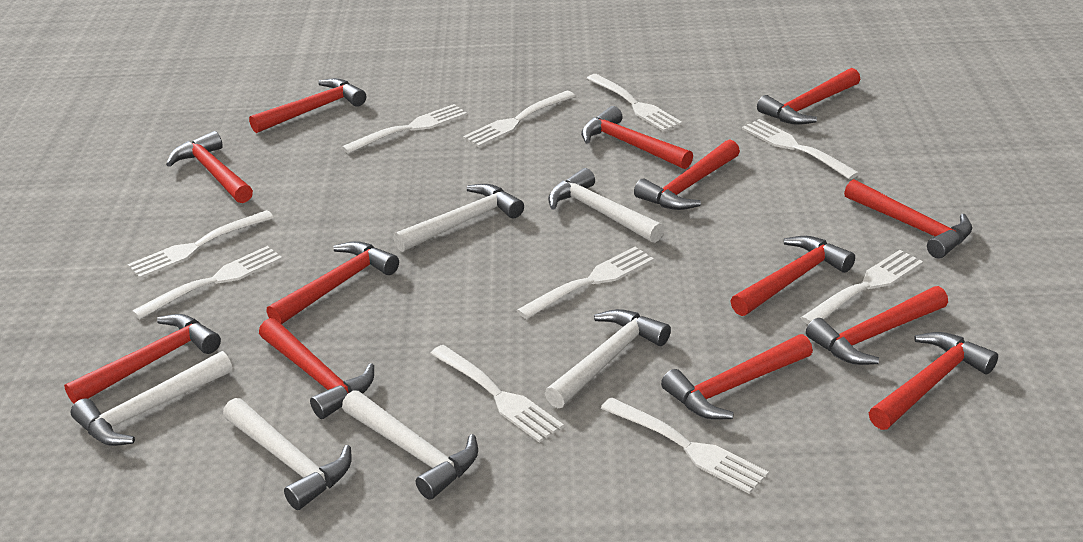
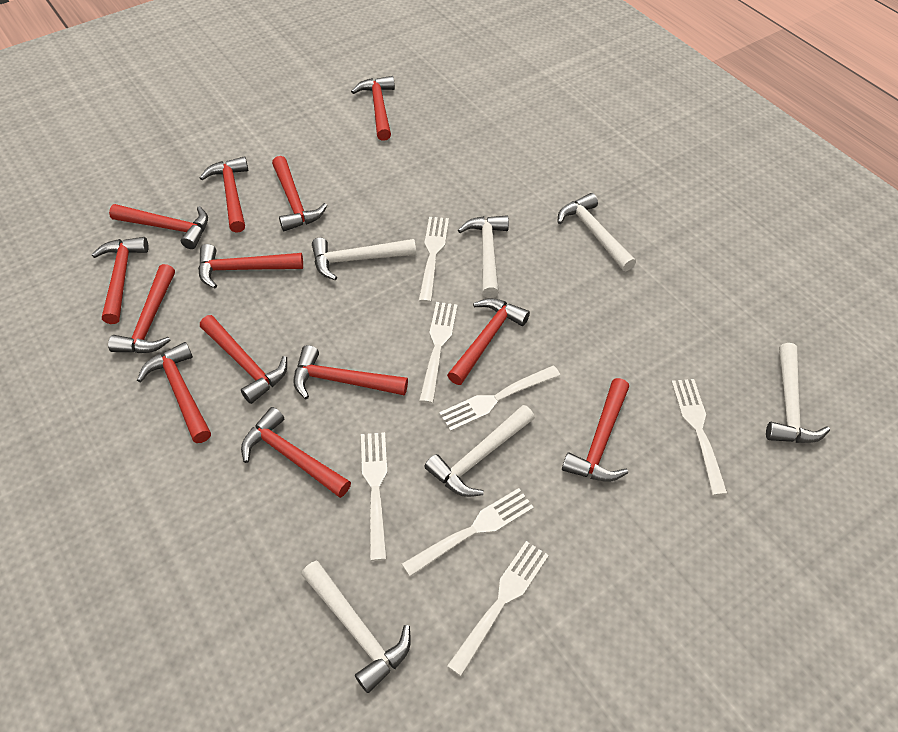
white fork: 10 -> 7

